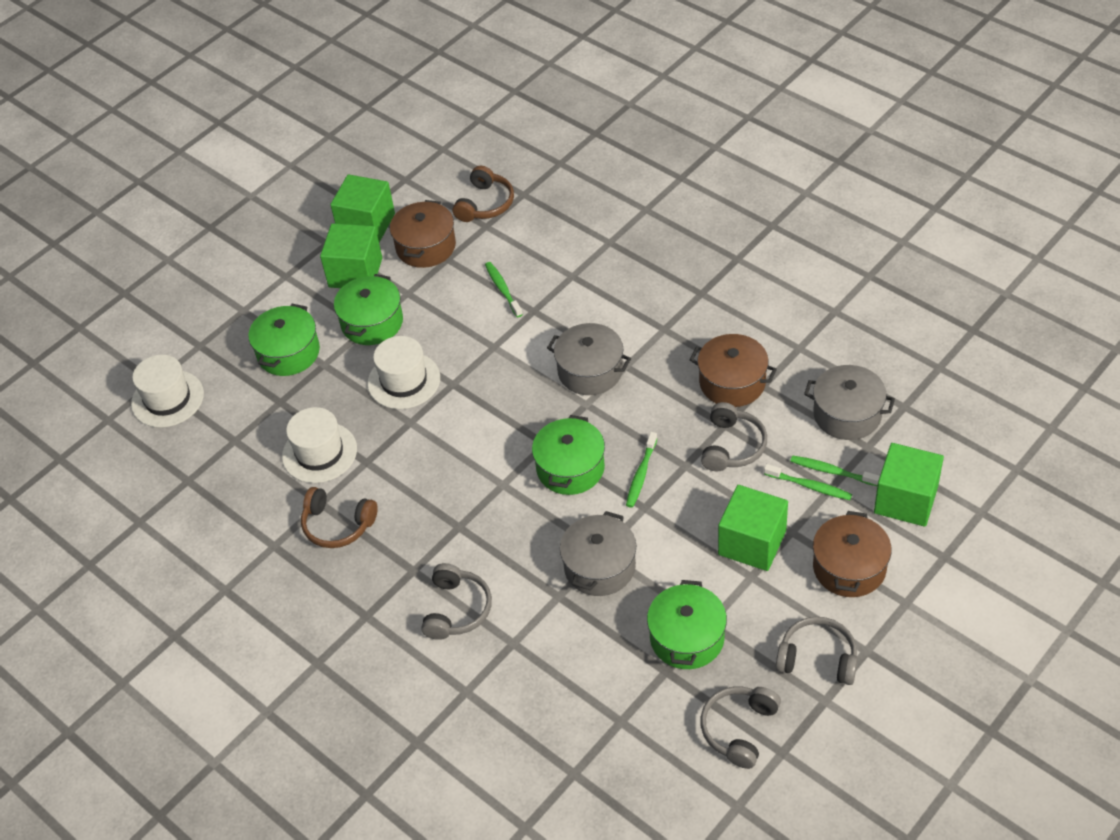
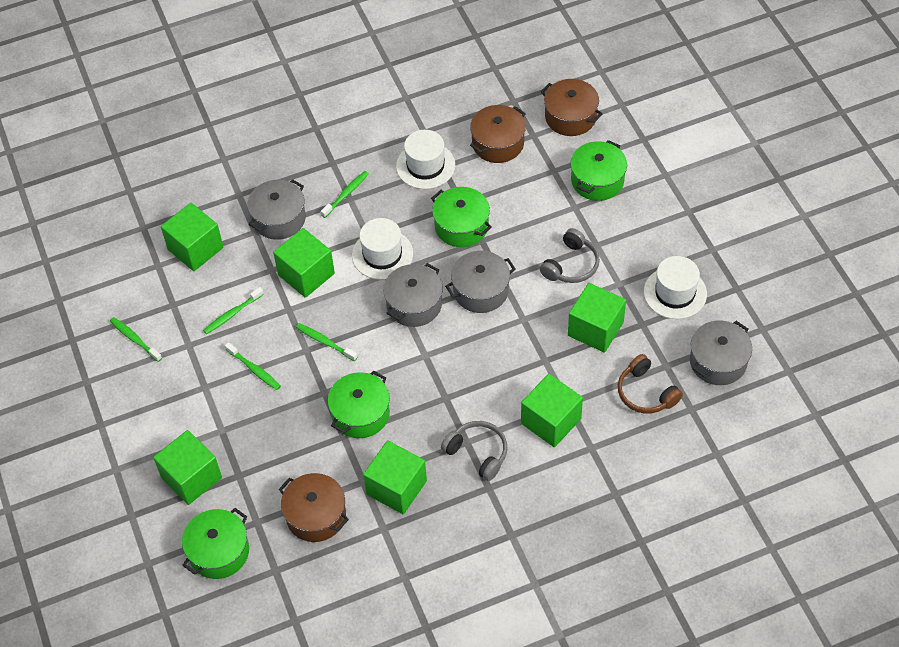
brown headphones: 2 -> 1
green cube: 4 -> 6
green toothbrush: 4 -> 5
grey headphones: 4 -> 2
grey pot: 3 -> 4

